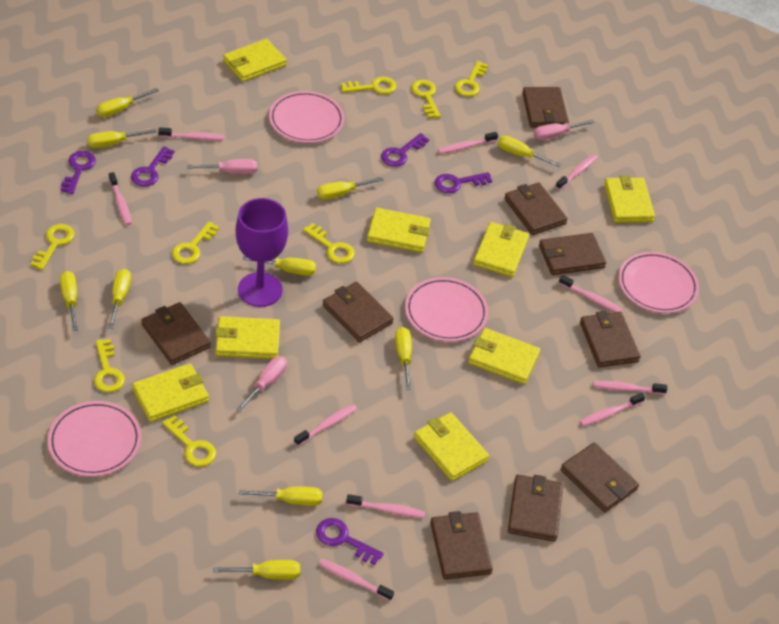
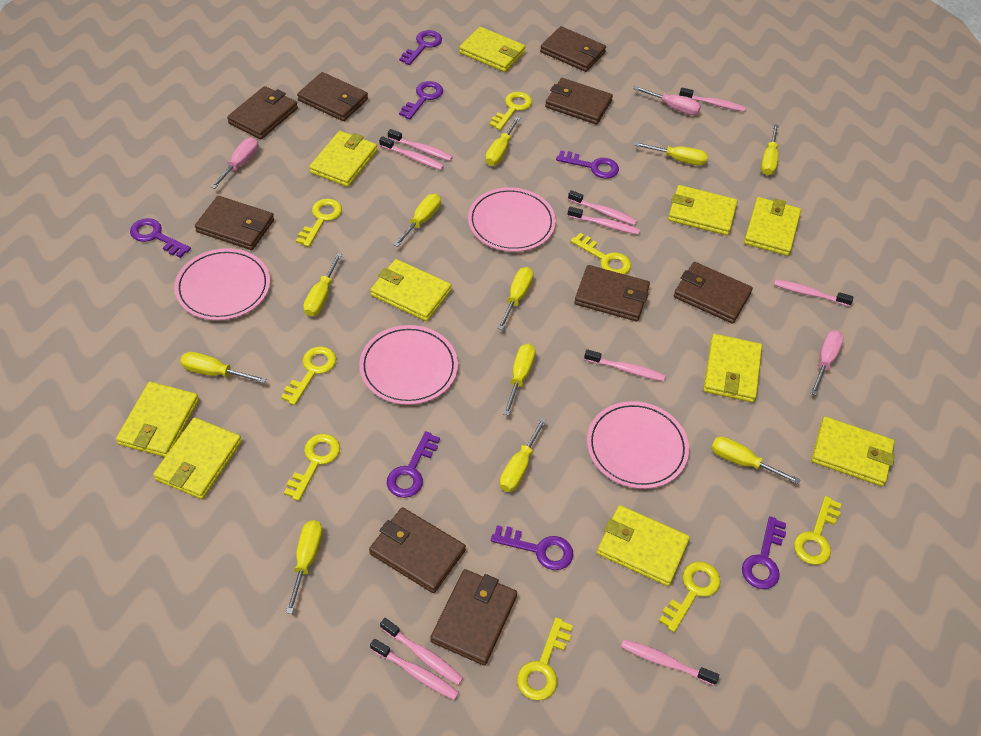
purple goblet: 1 -> 0
purple key: 5 -> 7
yellow screwdriver: 10 -> 11
yellow wallet: 8 -> 10

